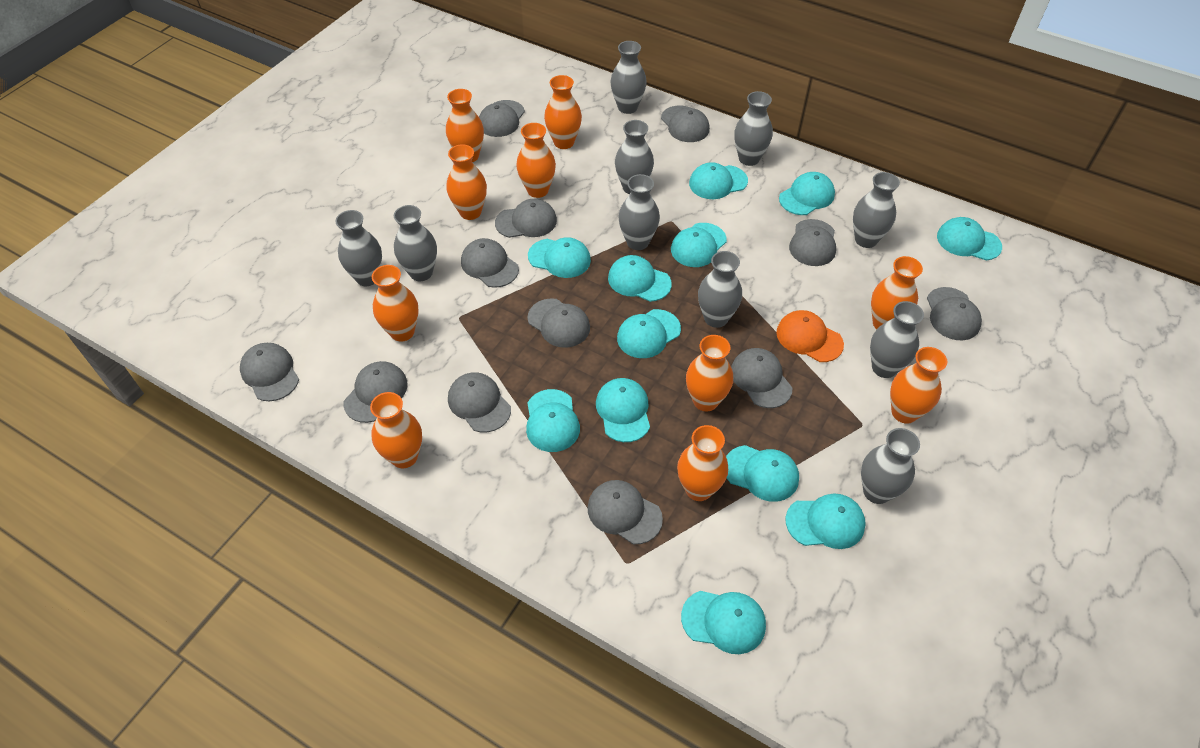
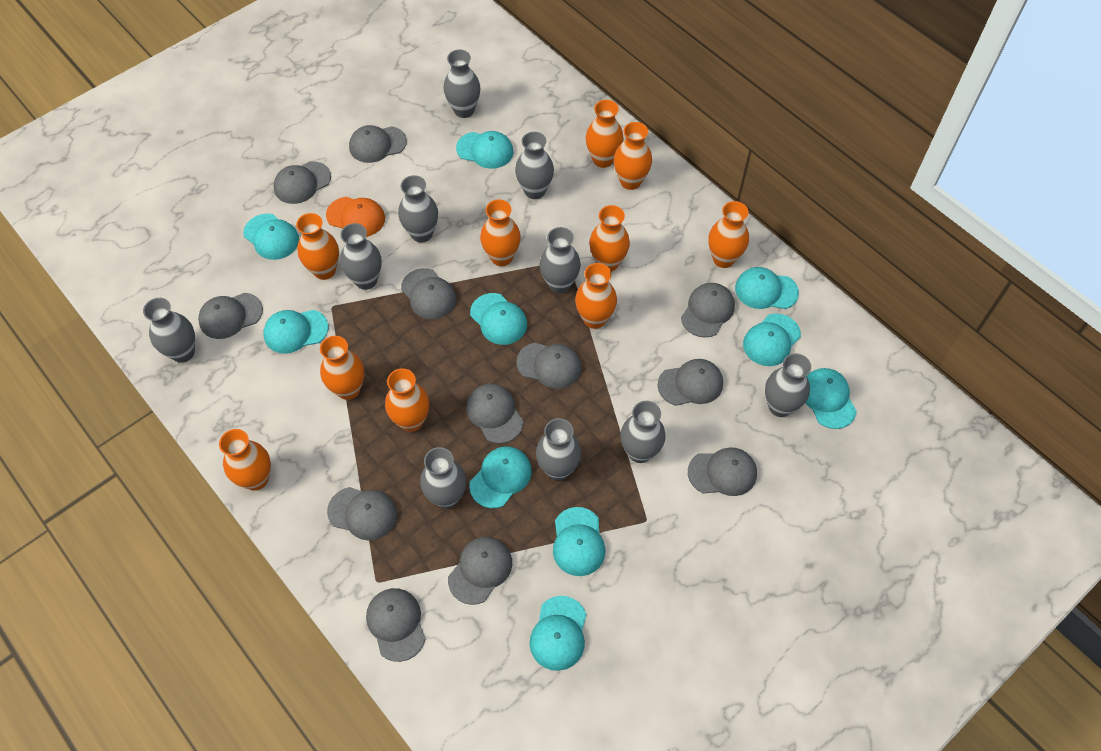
turquoise cap: 12 -> 10

